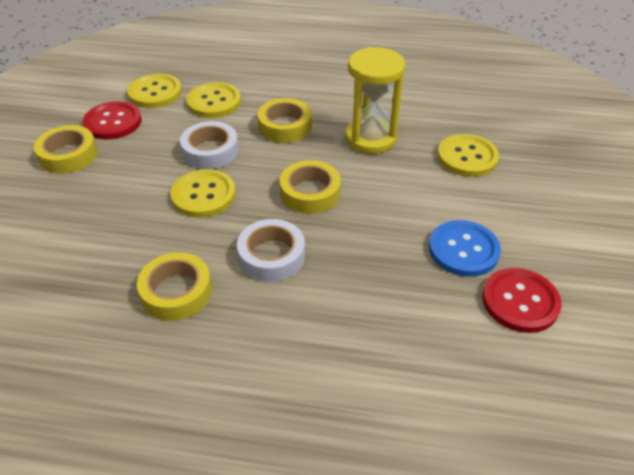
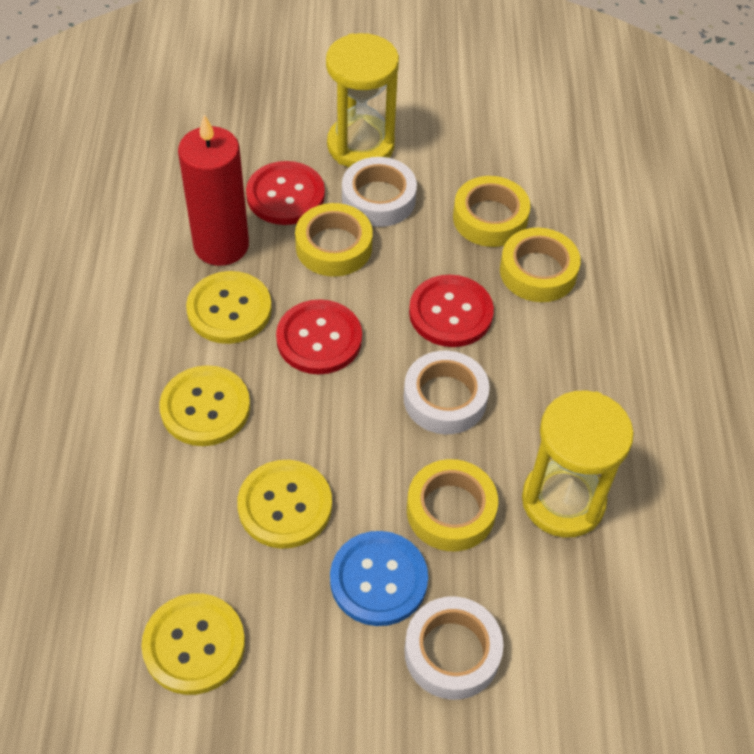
red button: 2 -> 3
red candle: 0 -> 1
white tape: 2 -> 3
yellow hourglass: 1 -> 2

